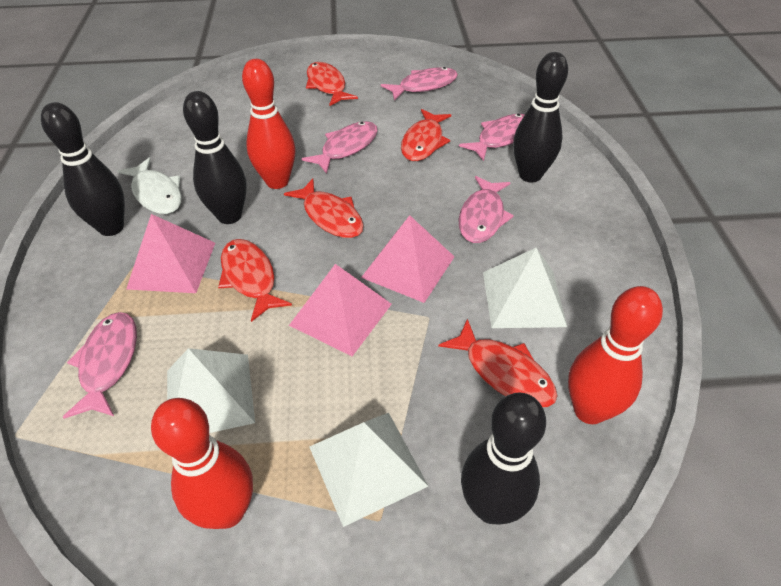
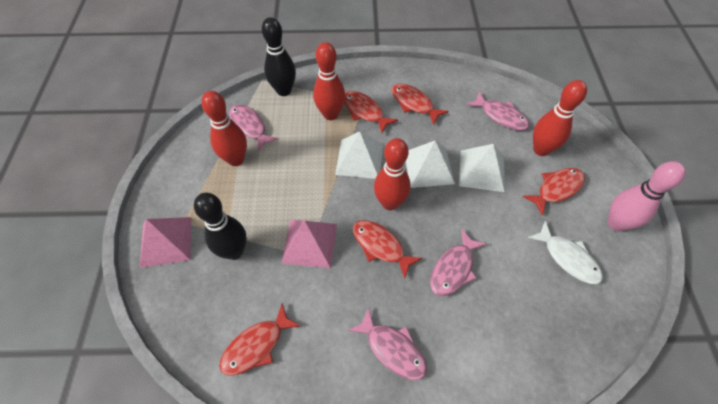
black bowling pin: 4 -> 2
pink bowling pin: 0 -> 1
pink fish: 5 -> 4
pink pyramid: 3 -> 2
red bowling pin: 3 -> 4

